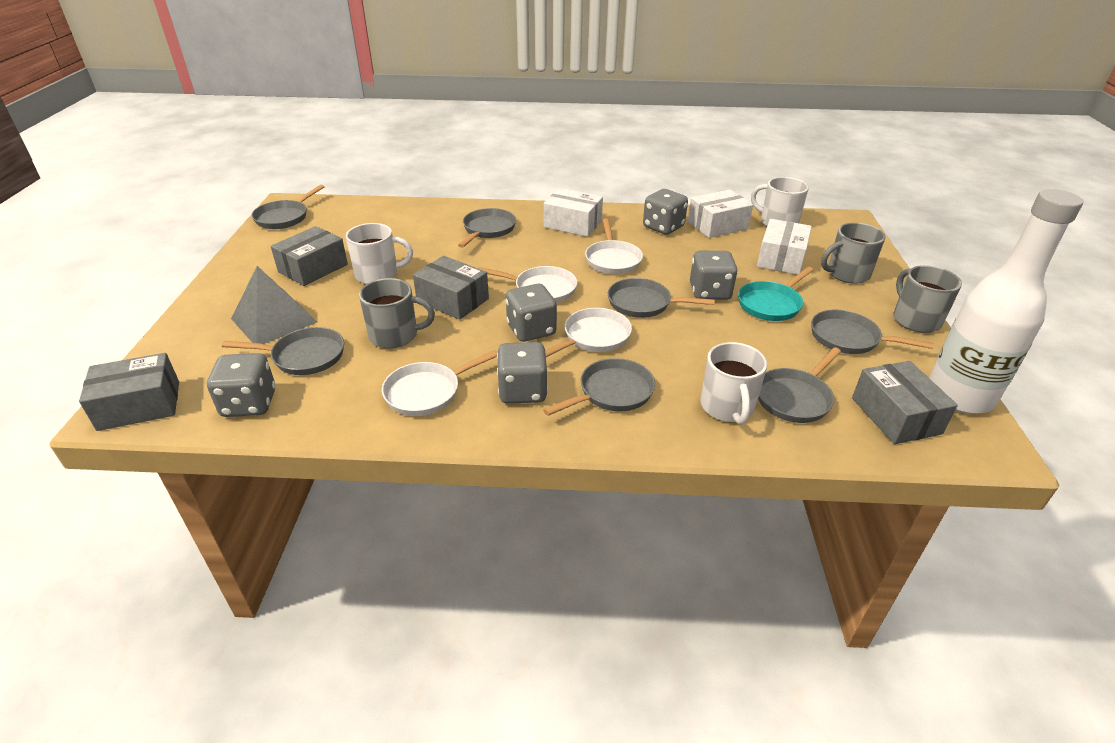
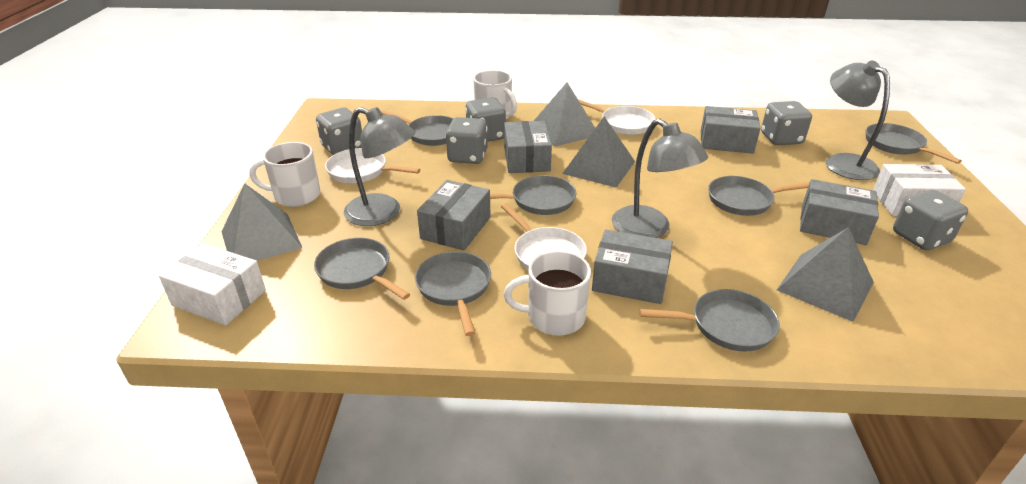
grey box: 4 -> 5
grey lamp: 0 -> 3
grey mug: 3 -> 0
grey pyramid: 1 -> 4
turquoise pan: 1 -> 0
white bottle: 1 -> 0
white box: 3 -> 2
white pan: 4 -> 3

